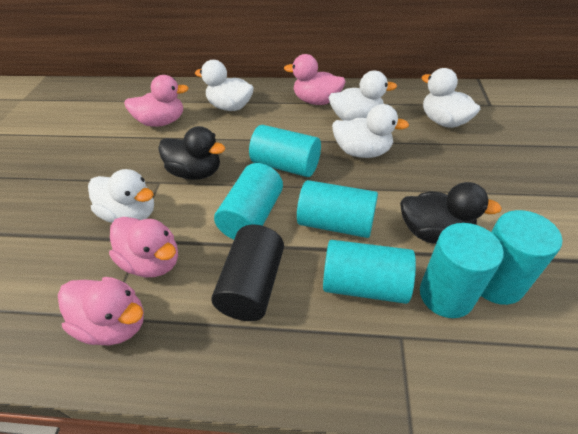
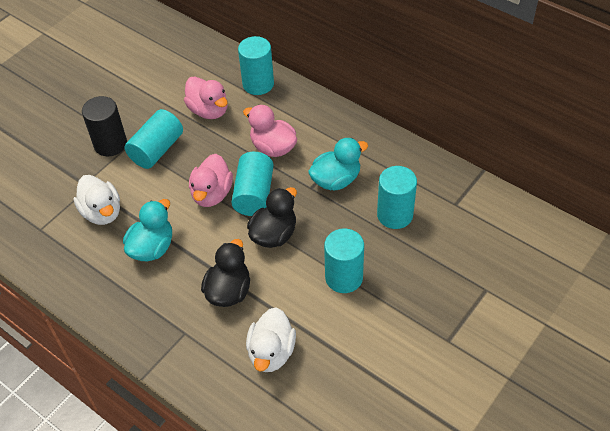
pink duck: 4 -> 3
turquoise cylinder: 6 -> 5
turquoise duck: 0 -> 2
white duck: 5 -> 2

